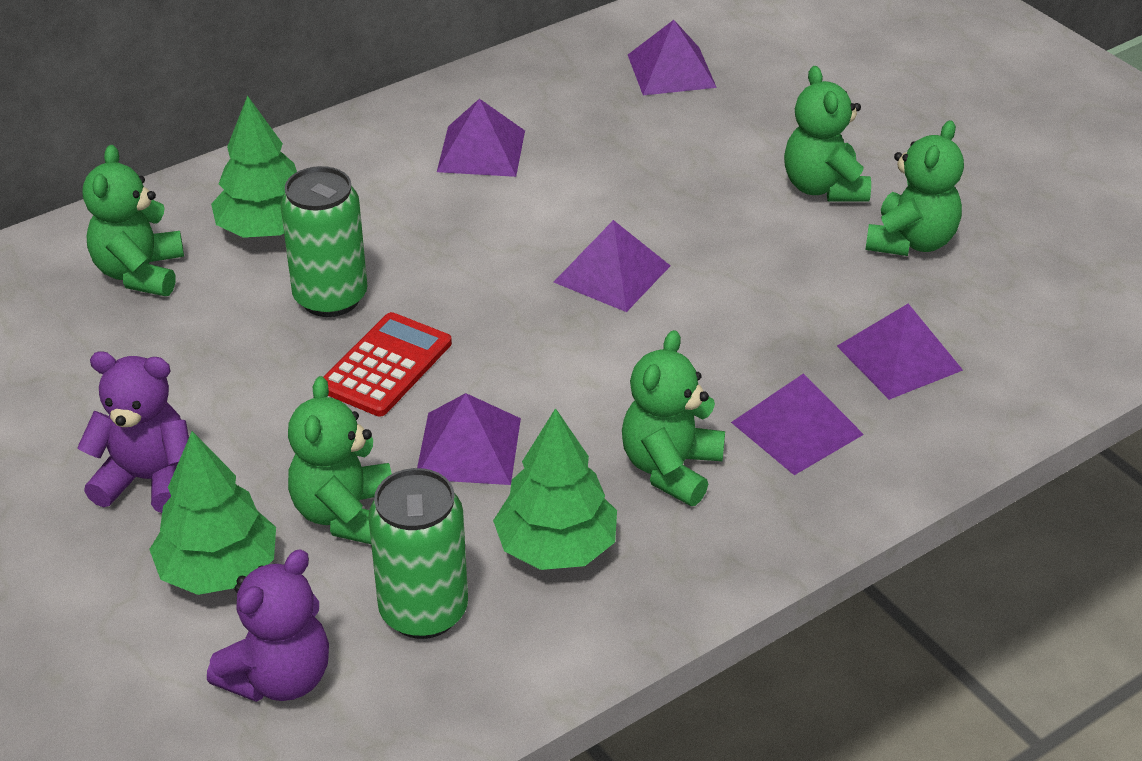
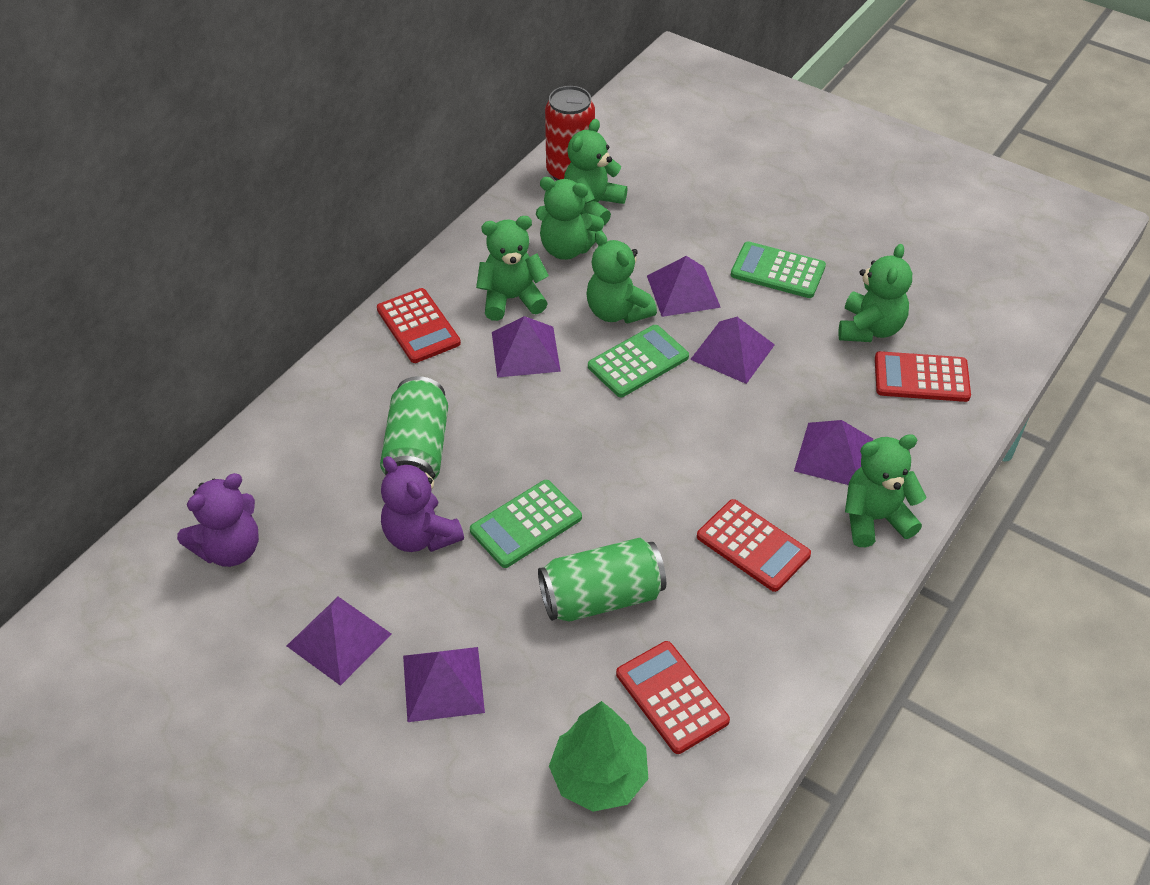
green calculator: 0 -> 3
green teddy bear: 5 -> 6
green tree: 3 -> 1
red calculator: 1 -> 4
red can: 0 -> 1

